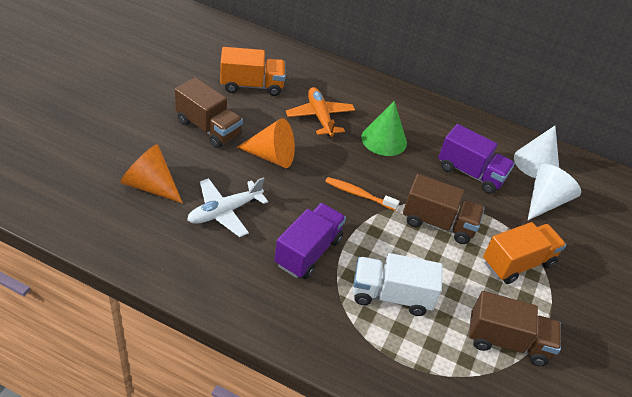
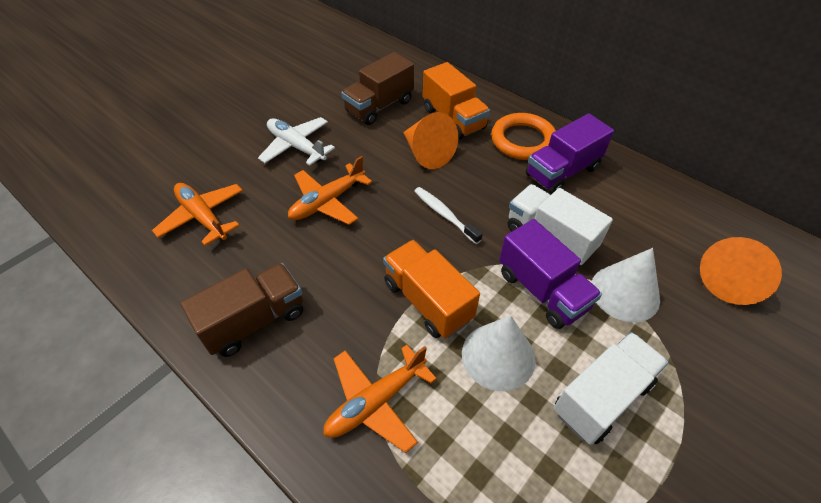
brown truck: 3 -> 2
green cone: 1 -> 0
orange plane: 1 -> 3
orange ring: 0 -> 1
orange toothbrush: 1 -> 0
white toothbrush: 0 -> 1
white truck: 1 -> 2

